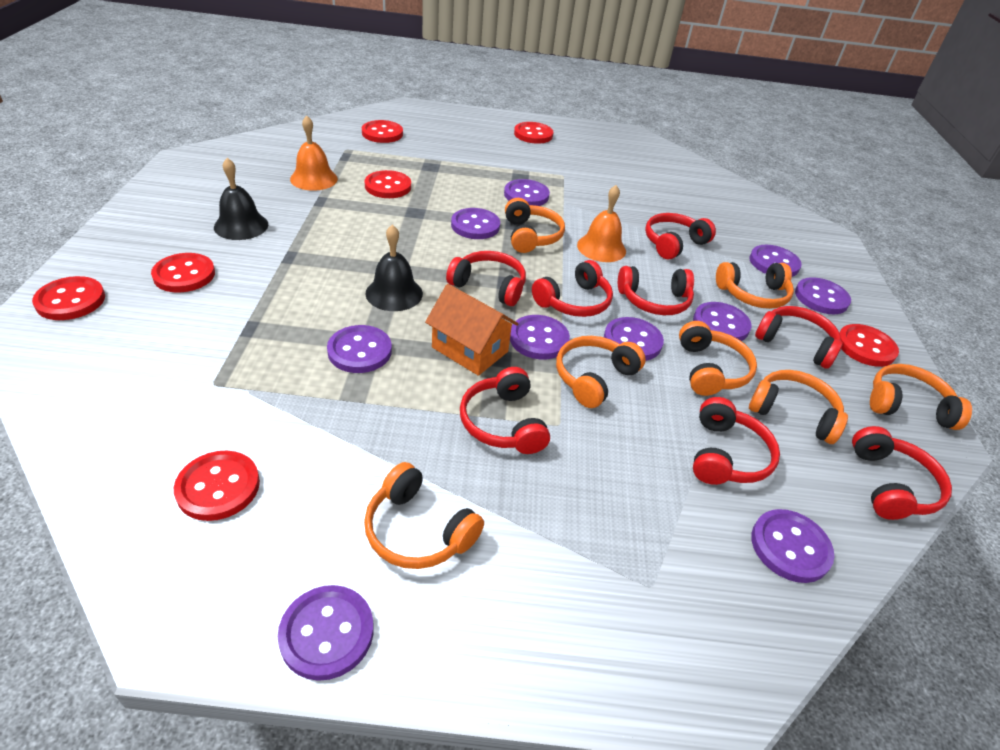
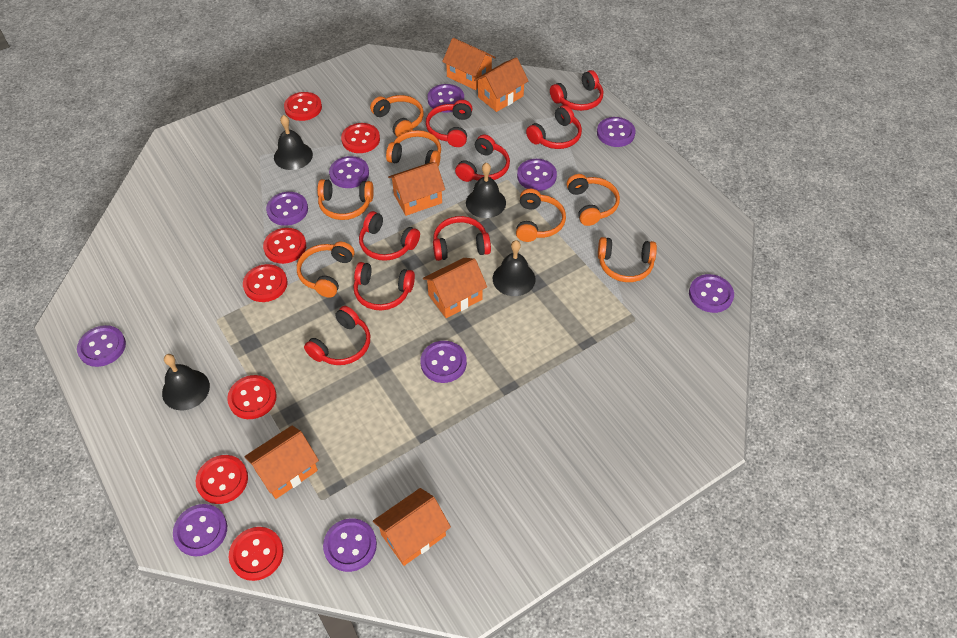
black bell: 2 -> 4
orange bell: 2 -> 0
orange house: 1 -> 6

